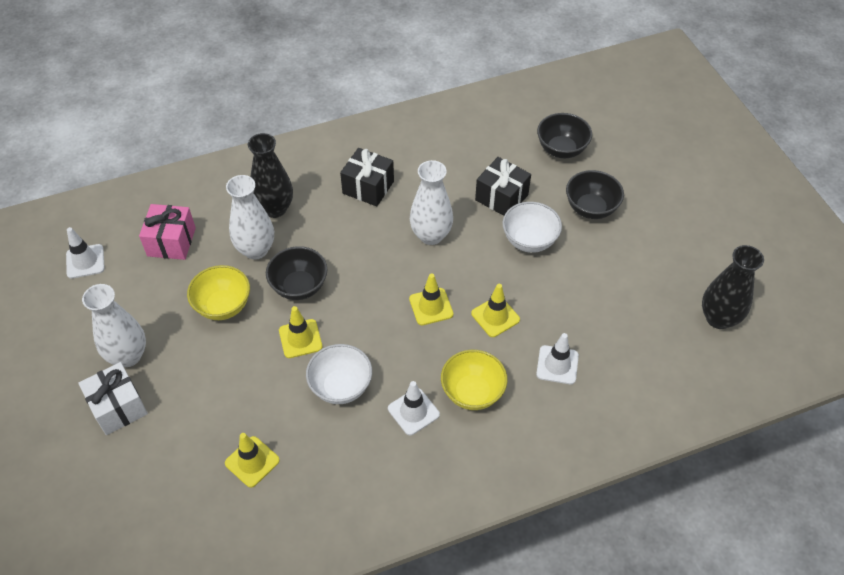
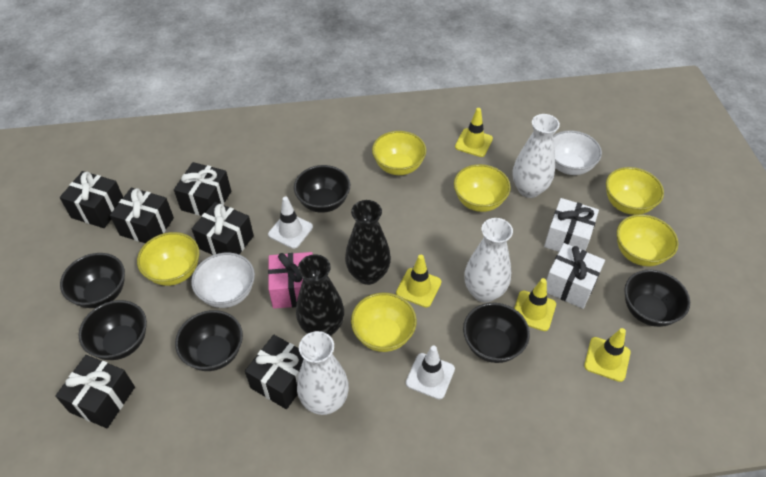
black bowl: 3 -> 6
black gift: 2 -> 6
white gift: 1 -> 2
white traffic cone: 3 -> 2
yellow bowl: 2 -> 6

